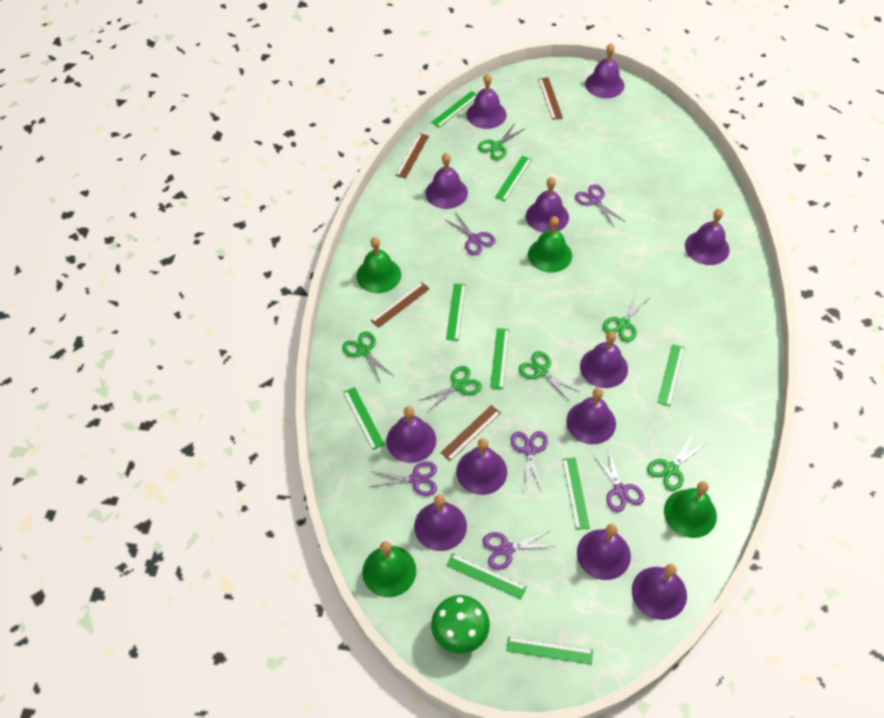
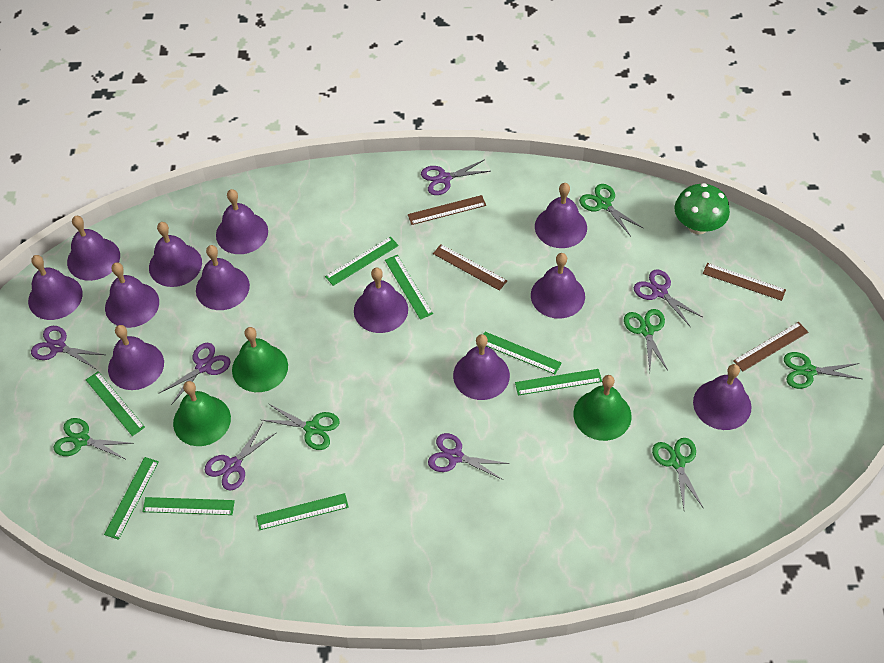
green bell: 4 -> 3
green ruler: 9 -> 8

